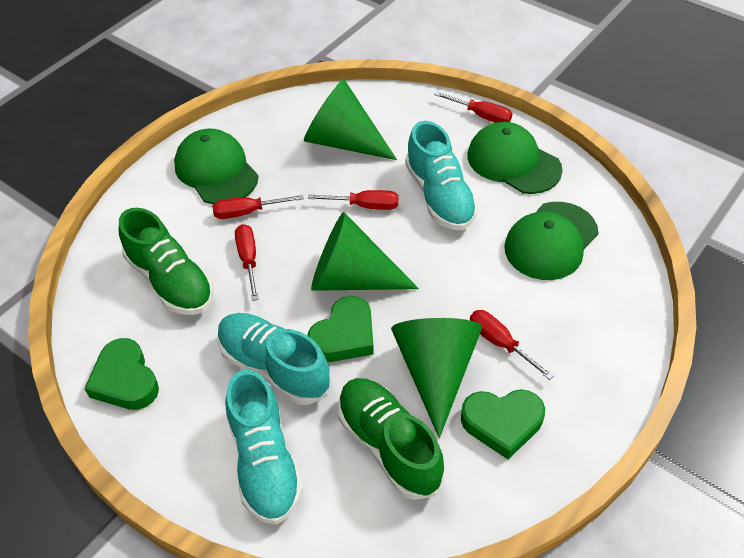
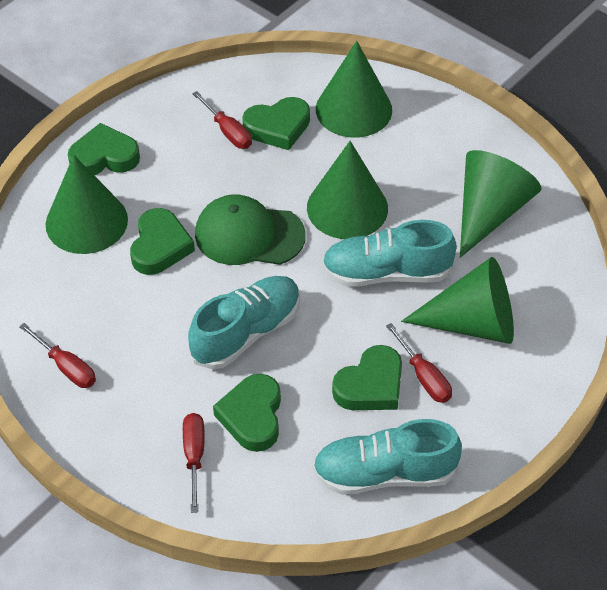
green cap: 3 -> 1
green cone: 3 -> 5
green heart: 3 -> 5
green shoe: 2 -> 0
red screwdriver: 5 -> 4

